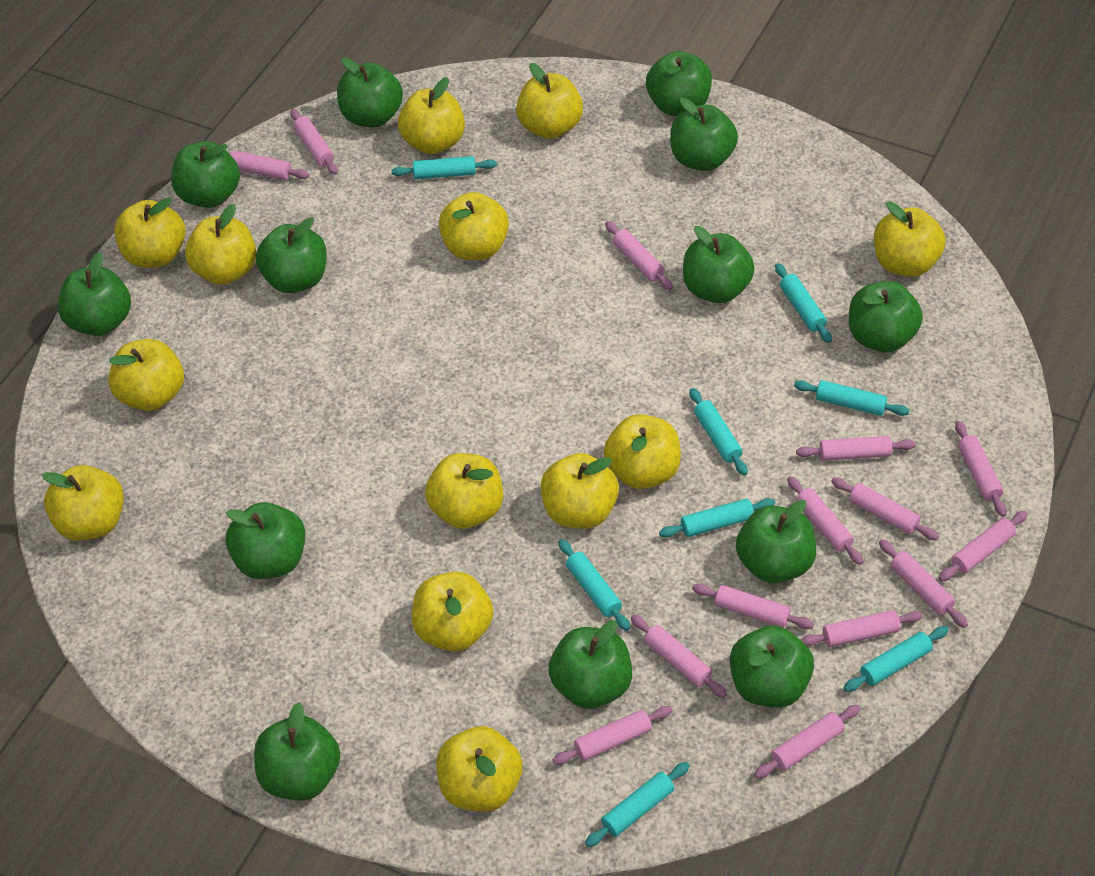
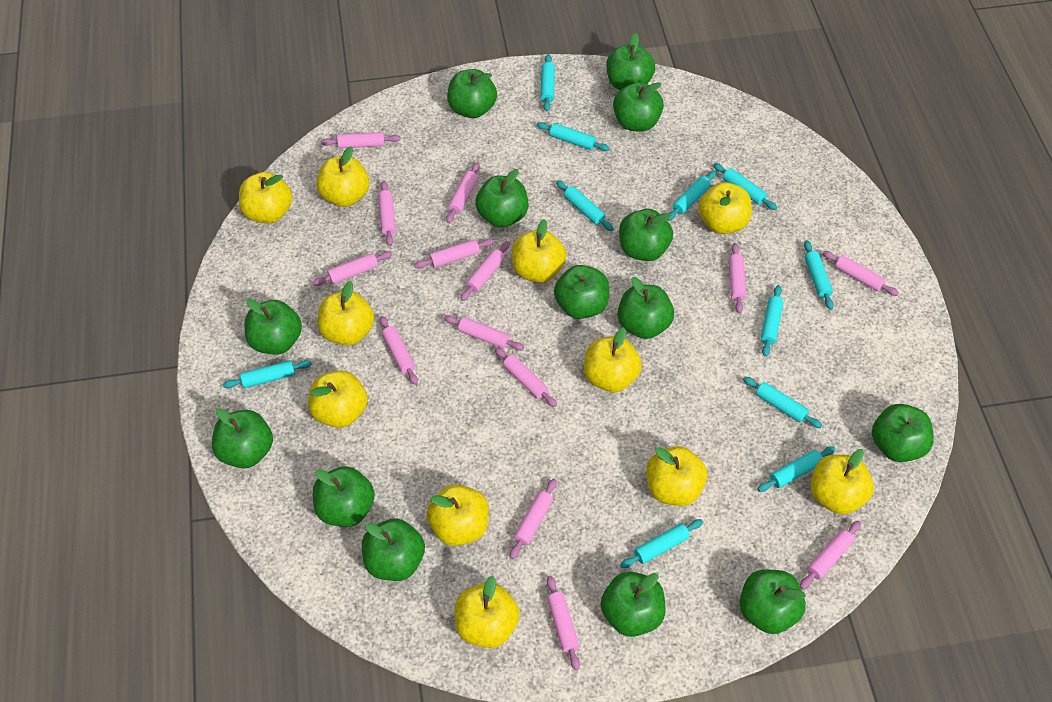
green apple: 13 -> 14
turquoise rolling pin: 8 -> 11
yellow apple: 13 -> 11

